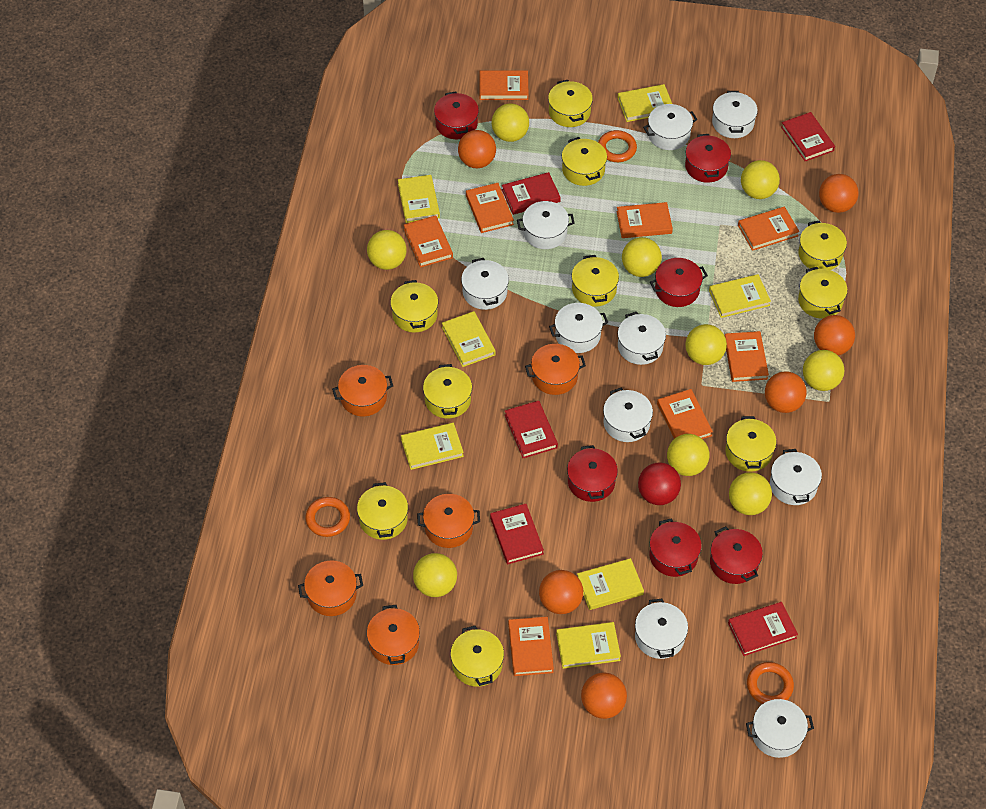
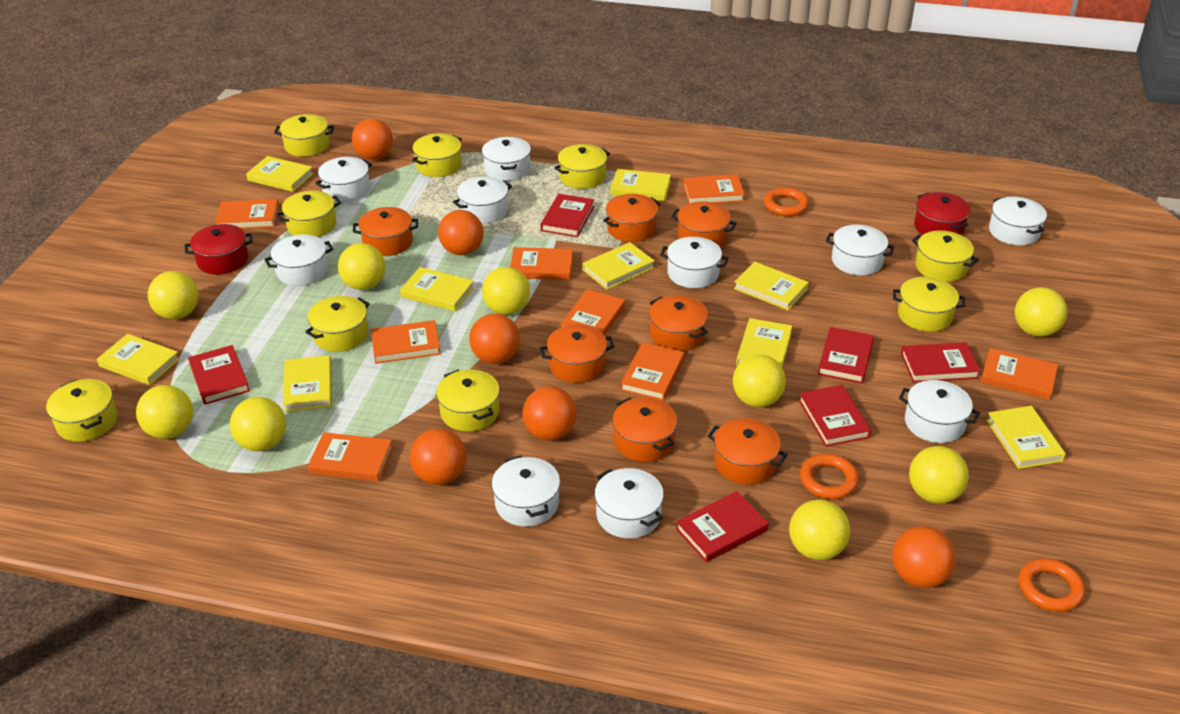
orange pot: 5 -> 7
red ball: 1 -> 0
red book: 5 -> 6
red pot: 6 -> 2
yellow book: 7 -> 9
yellow pot: 10 -> 9

